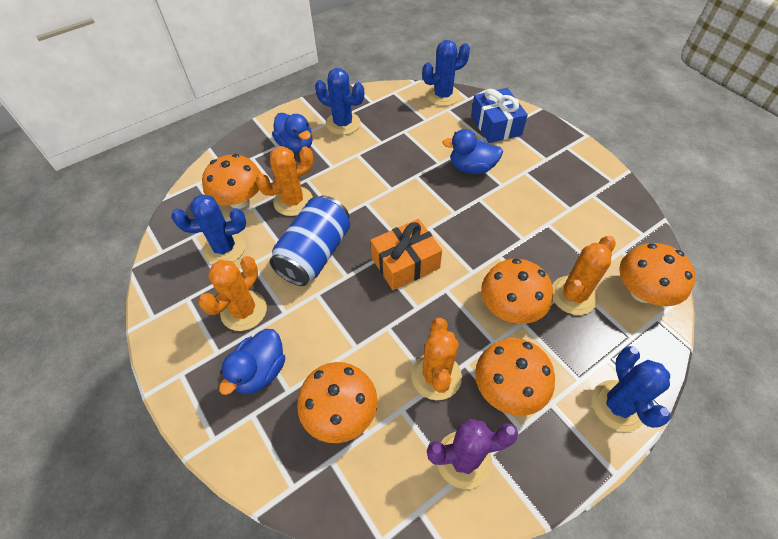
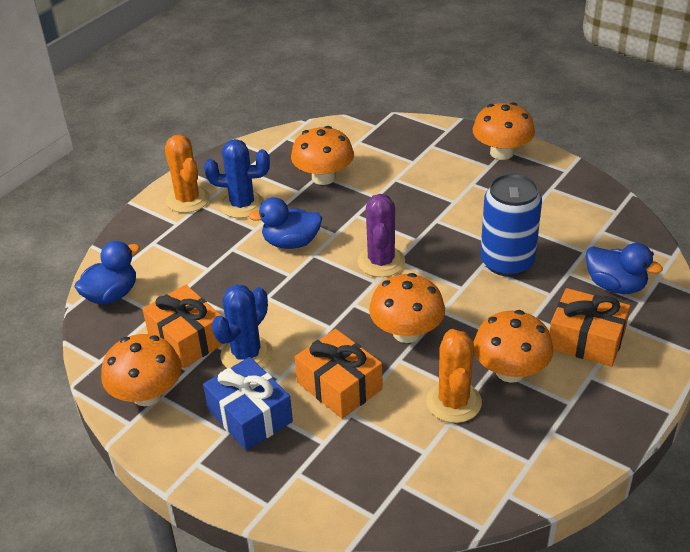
blue cactus: 4 -> 2
orange cactus: 4 -> 2
orange gift: 1 -> 3

